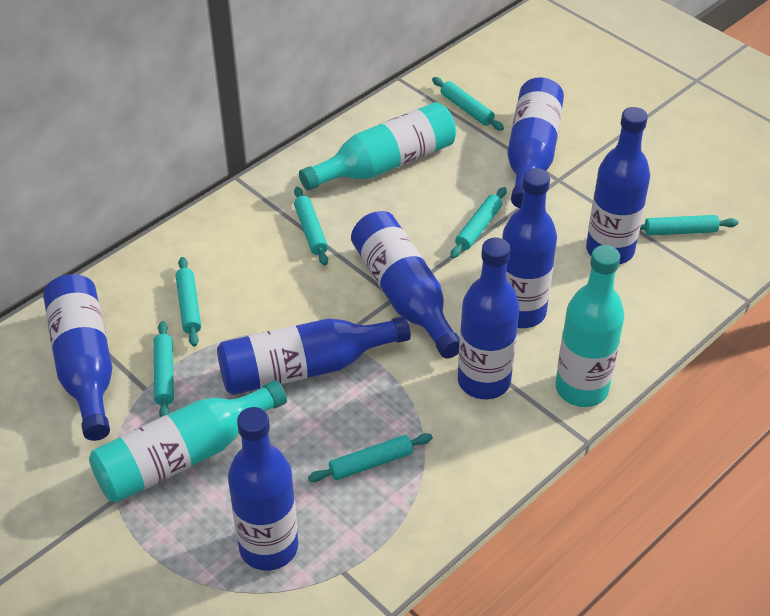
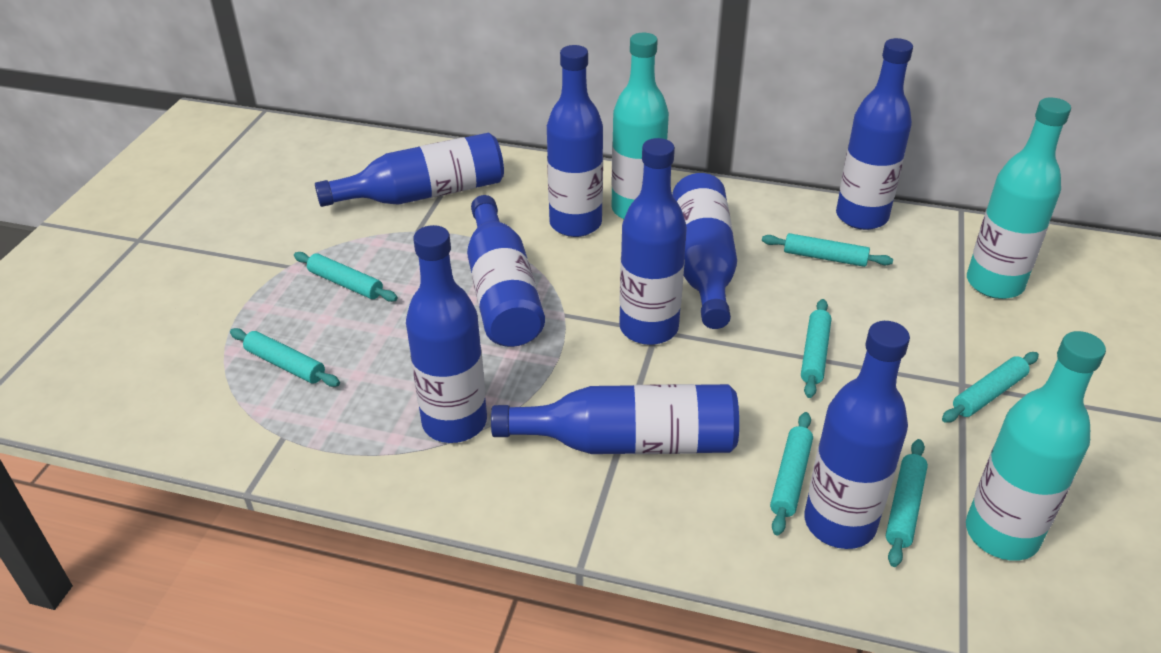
blue bottle: 8 -> 9

